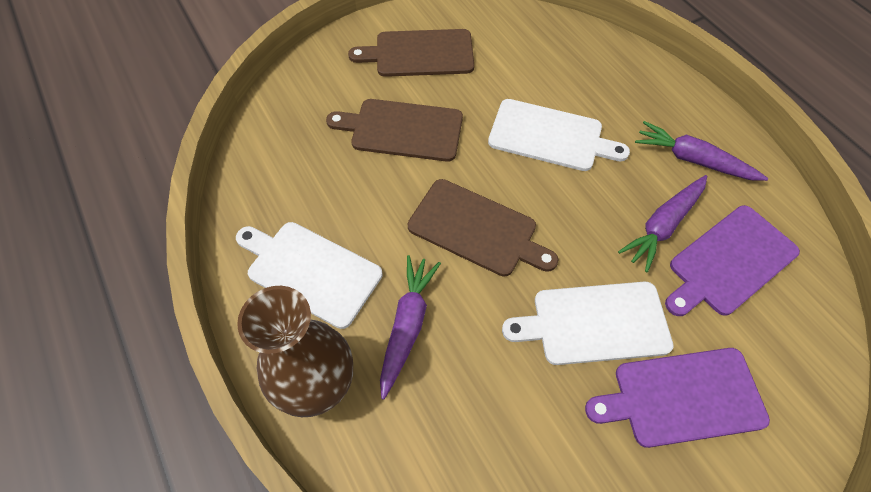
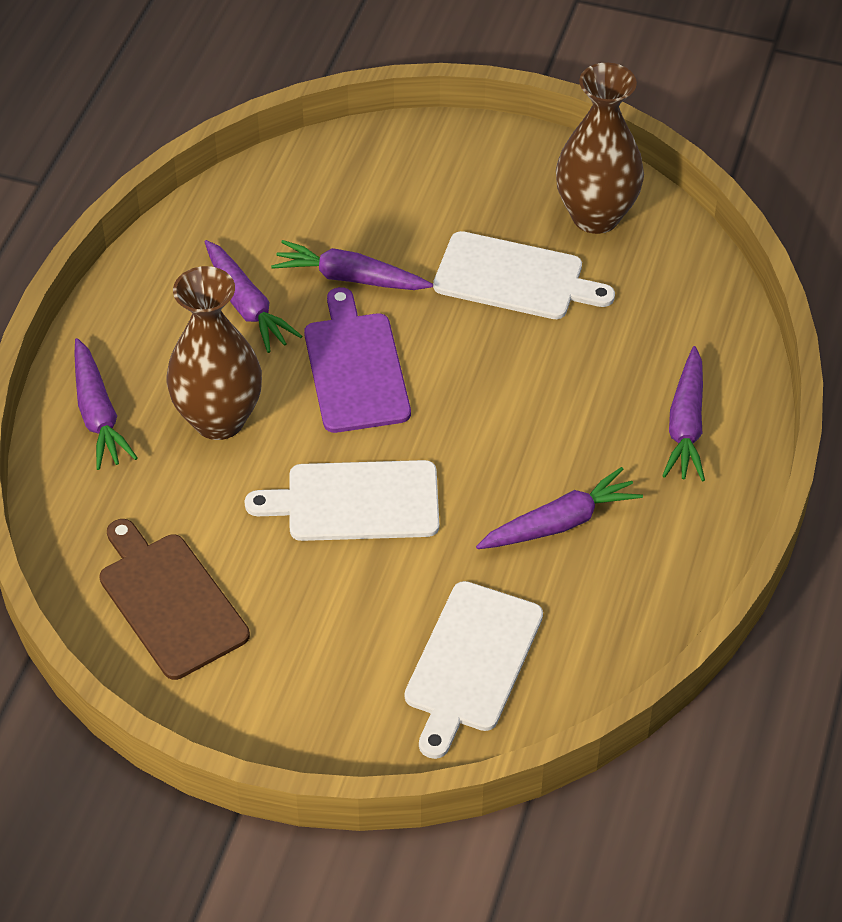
brown cutting board: 3 -> 1
brown vase: 1 -> 2
purple carrot: 3 -> 5
purple cutting board: 2 -> 1

